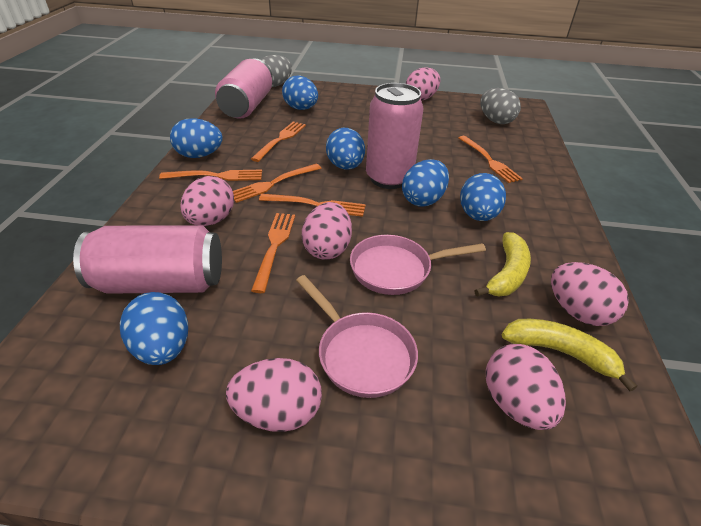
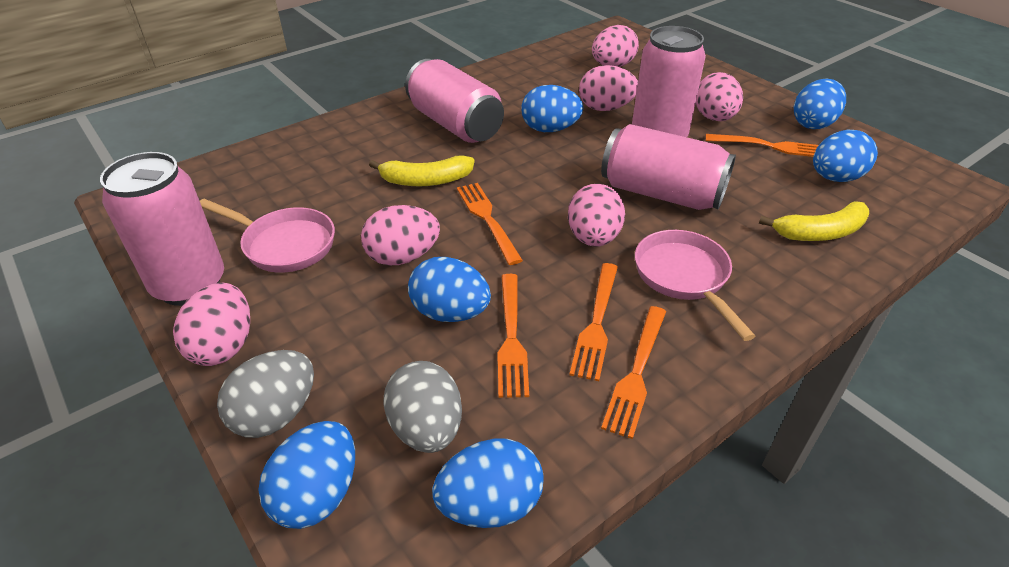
orange fork: 6 -> 5
pink can: 3 -> 4

